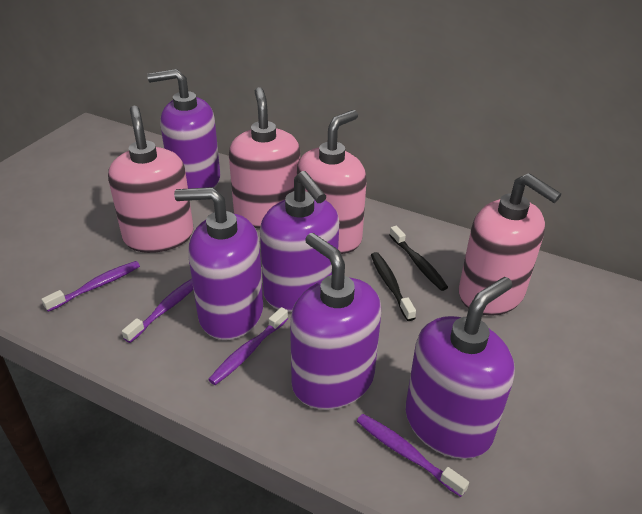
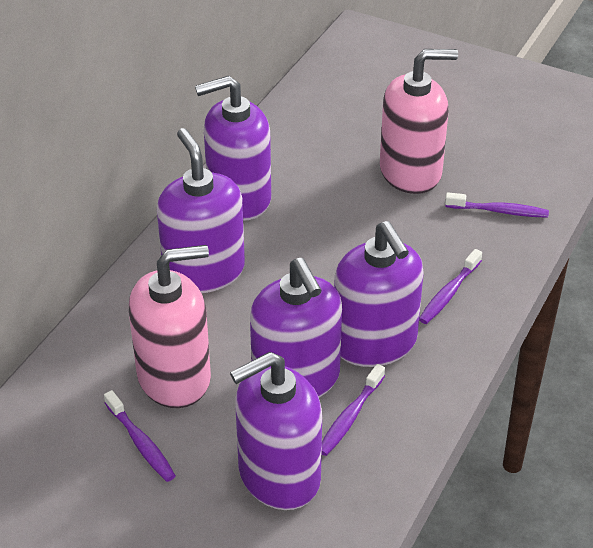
black toothbrush: 2 -> 0
pink soap dispenser: 4 -> 2

